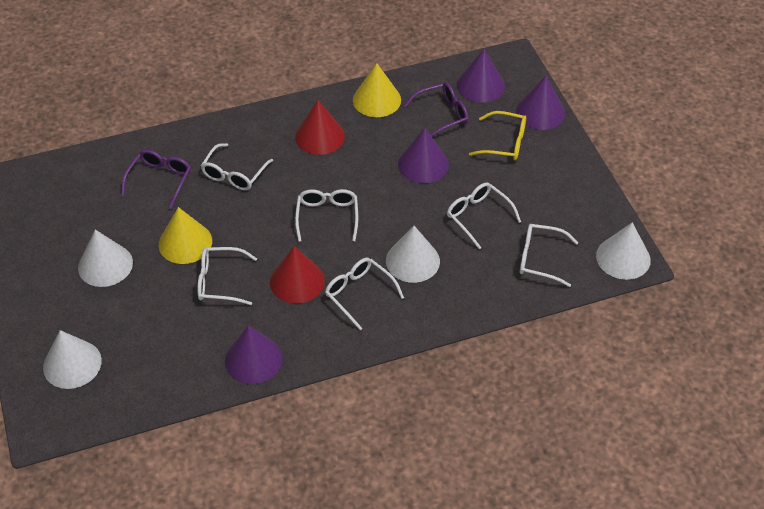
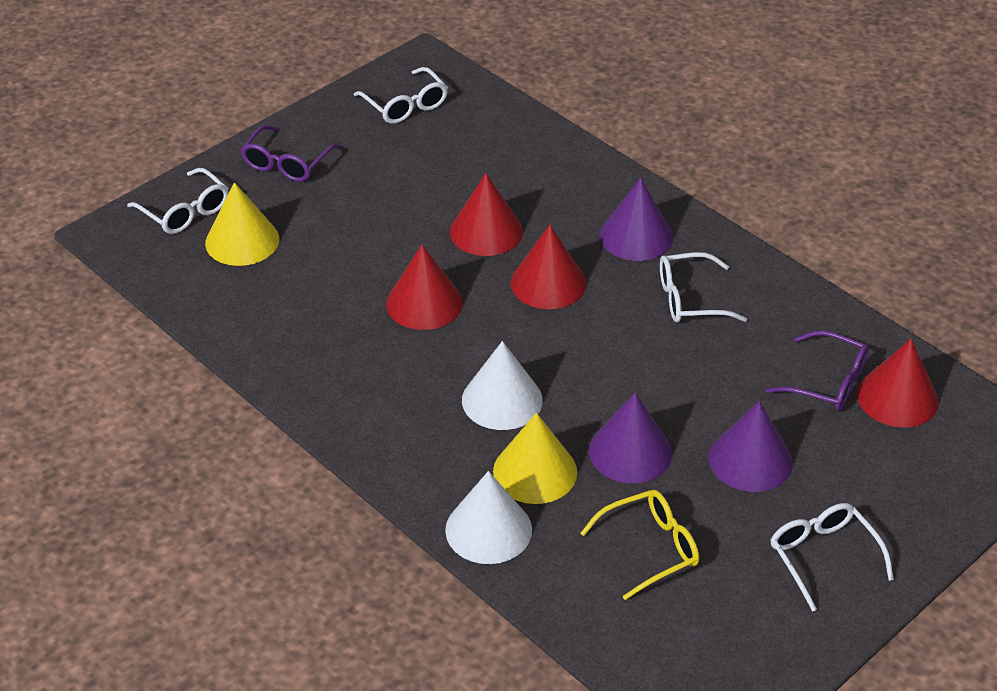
purple cone: 4 -> 3
red cone: 2 -> 4
white cone: 4 -> 2
white glasses: 6 -> 4

